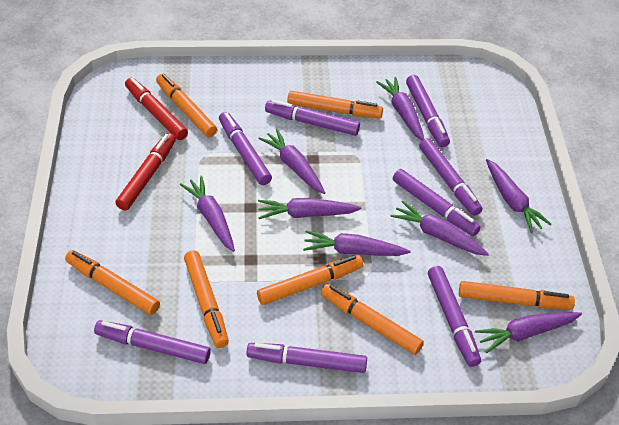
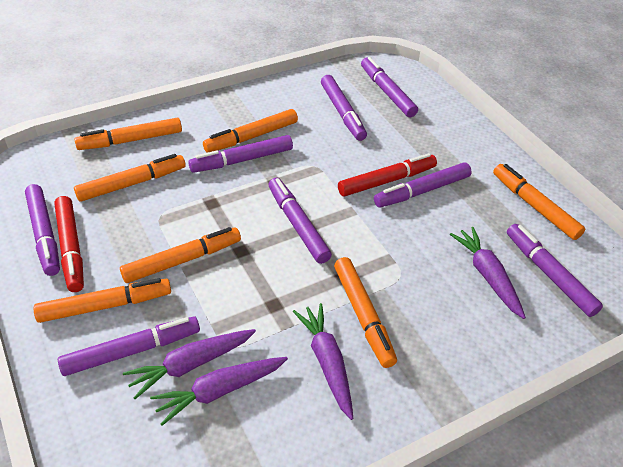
purple carrot: 8 -> 4

